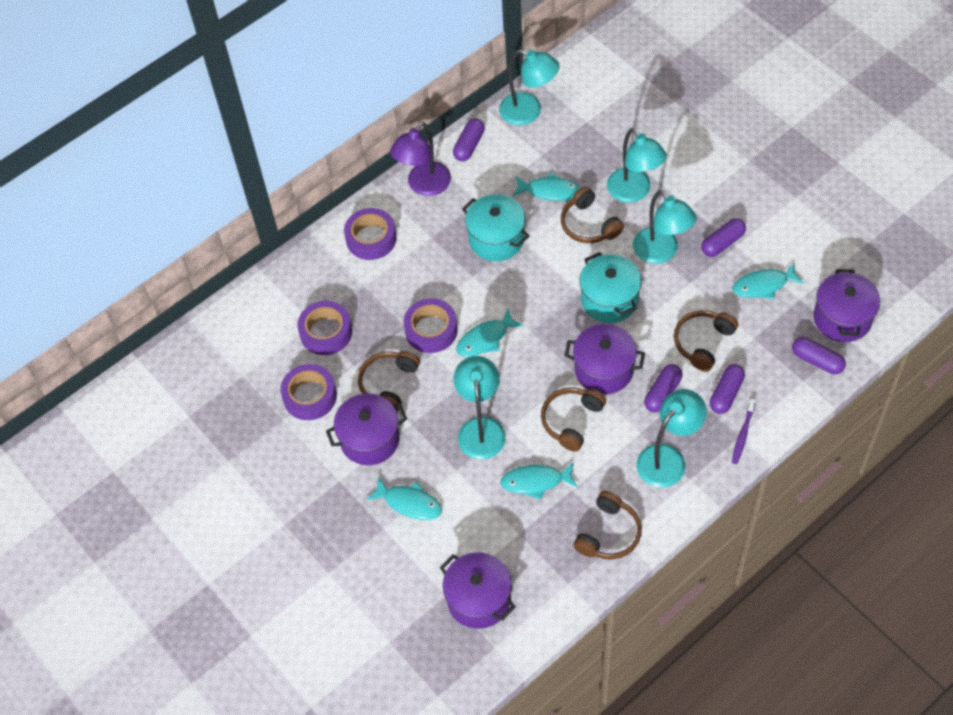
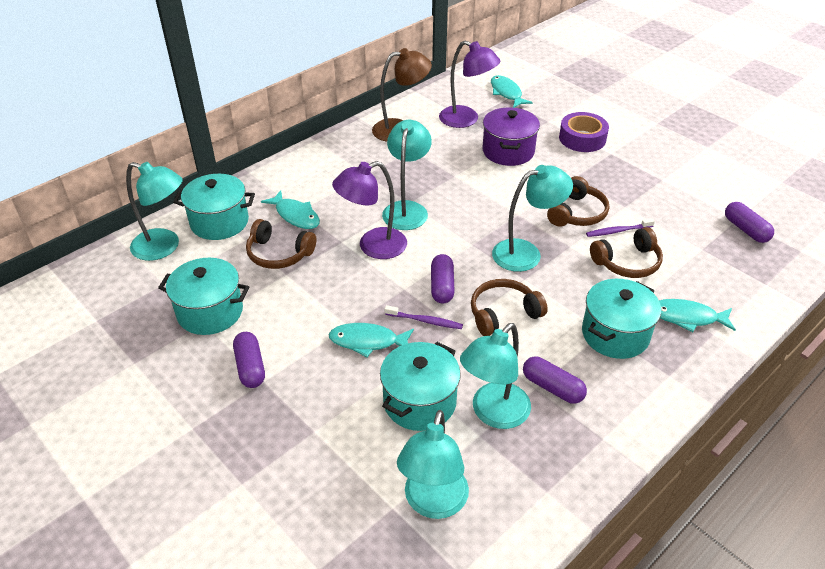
brown headphones: 5 -> 4
brown lamp: 0 -> 1
purple capsule: 5 -> 4
purple lamp: 1 -> 2
purple pot: 4 -> 1
purple tape: 4 -> 1
purple toothbrush: 1 -> 2
turquoise fish: 5 -> 4
turquoise pot: 2 -> 4

